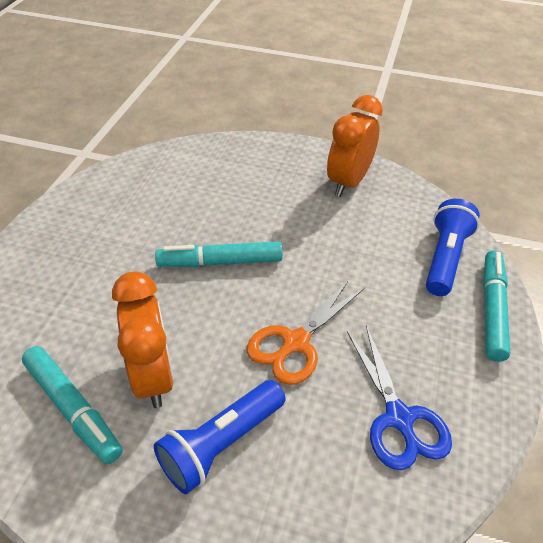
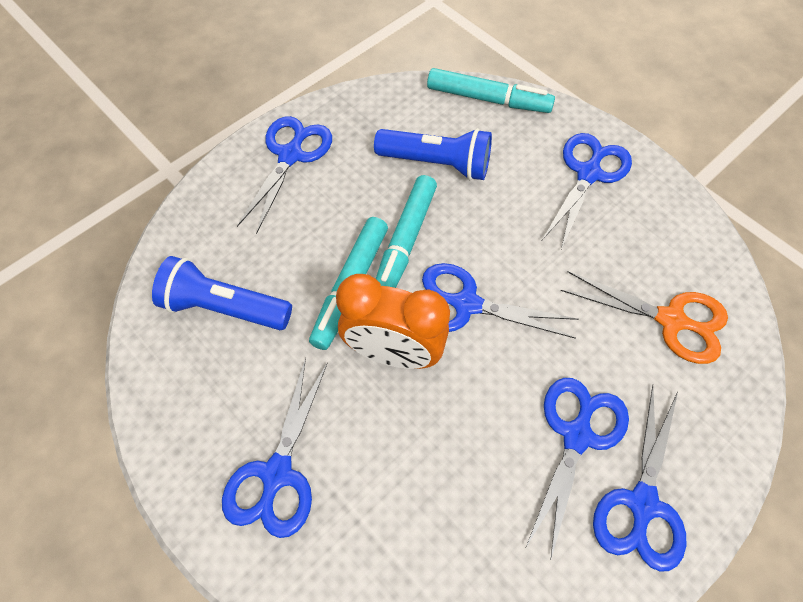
blue scissors: 1 -> 6
orange clock: 2 -> 1

